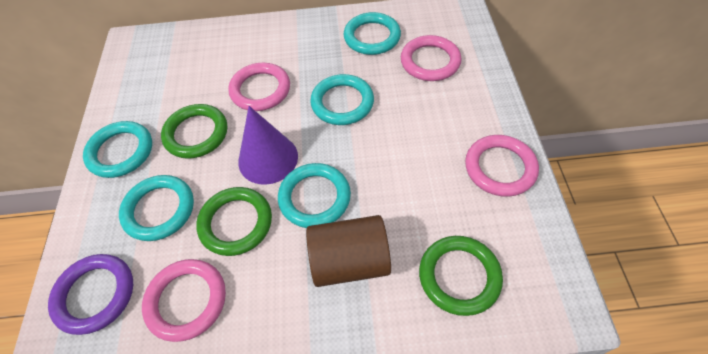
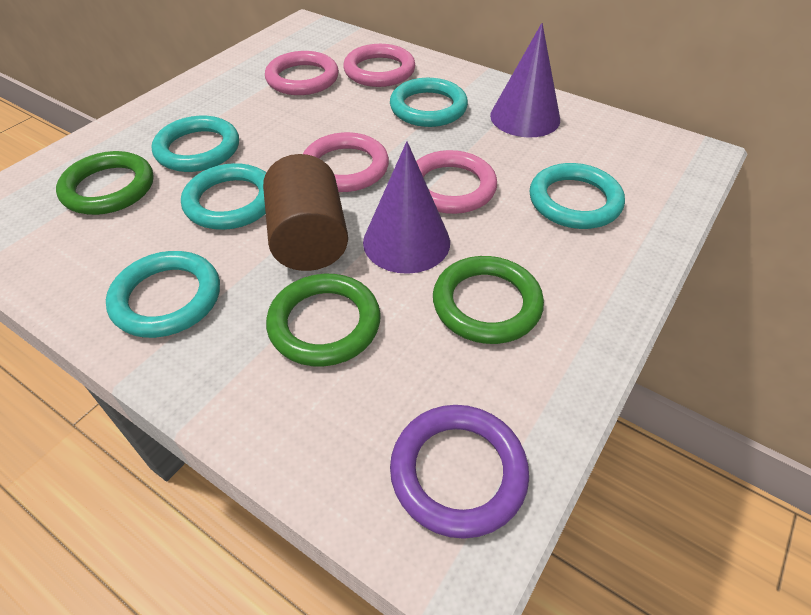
purple cone: 1 -> 2

